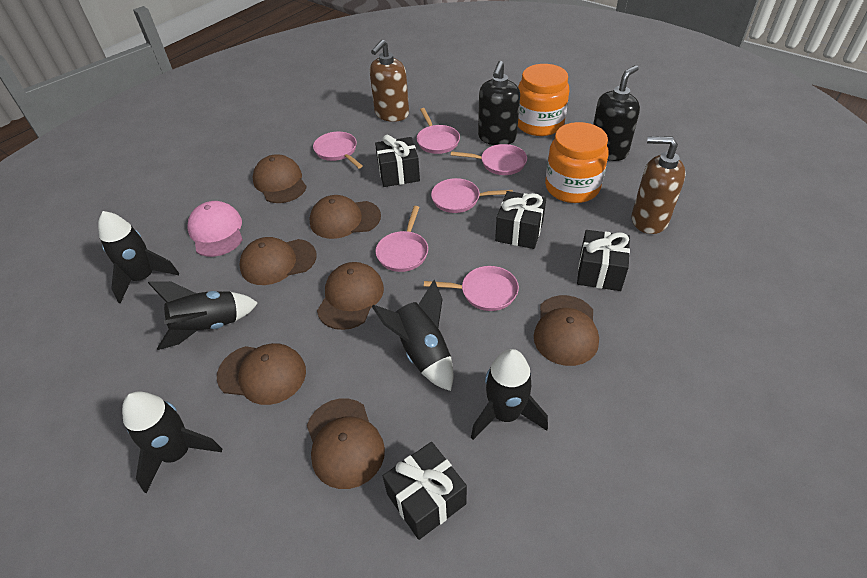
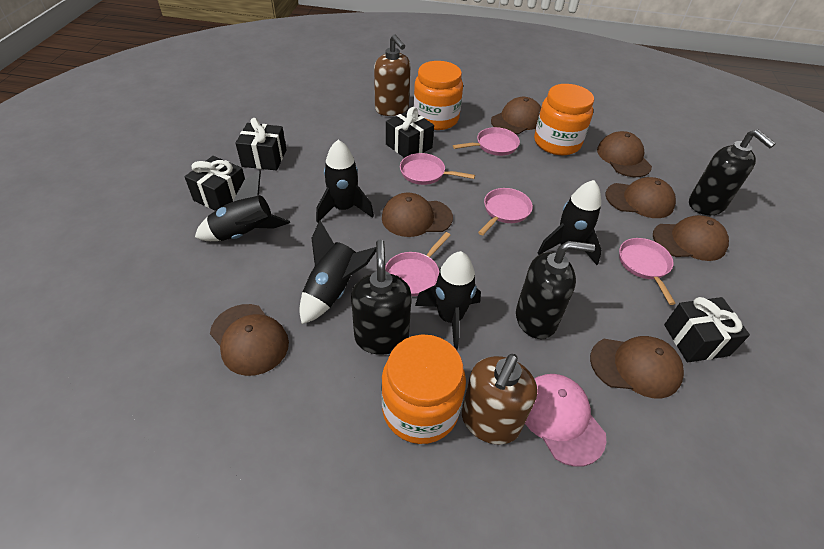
black soap dispenser: 2 -> 3
orange jar: 2 -> 3
pink pan: 6 -> 5

